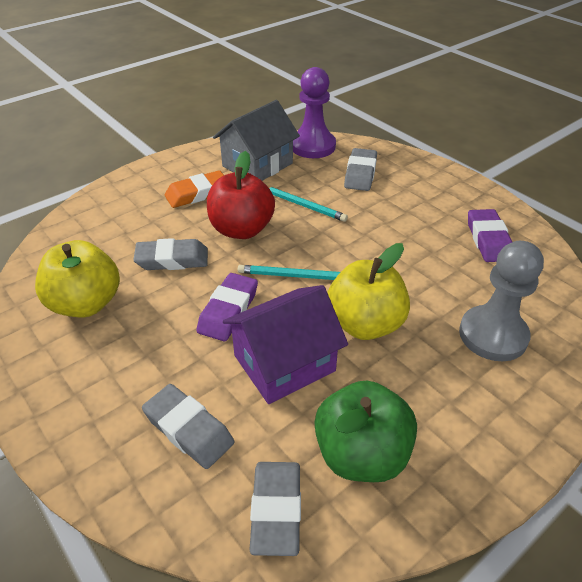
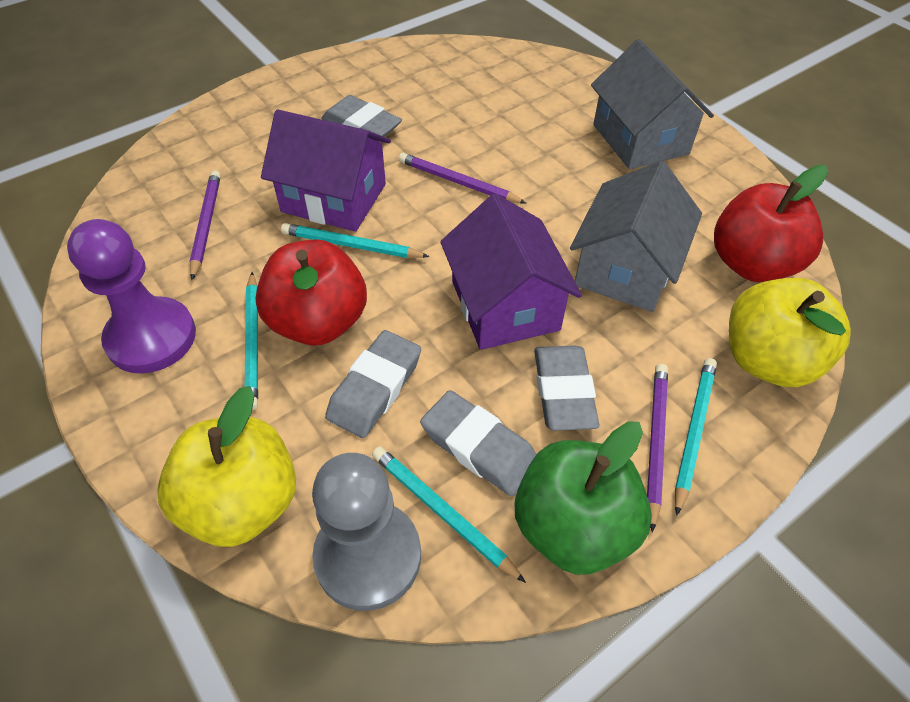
grey house: 1 -> 2
orange eraser: 1 -> 0
purple eraser: 2 -> 0
purple house: 1 -> 2
purple pencil: 0 -> 3
red apple: 1 -> 2
turquoise pencil: 2 -> 4

